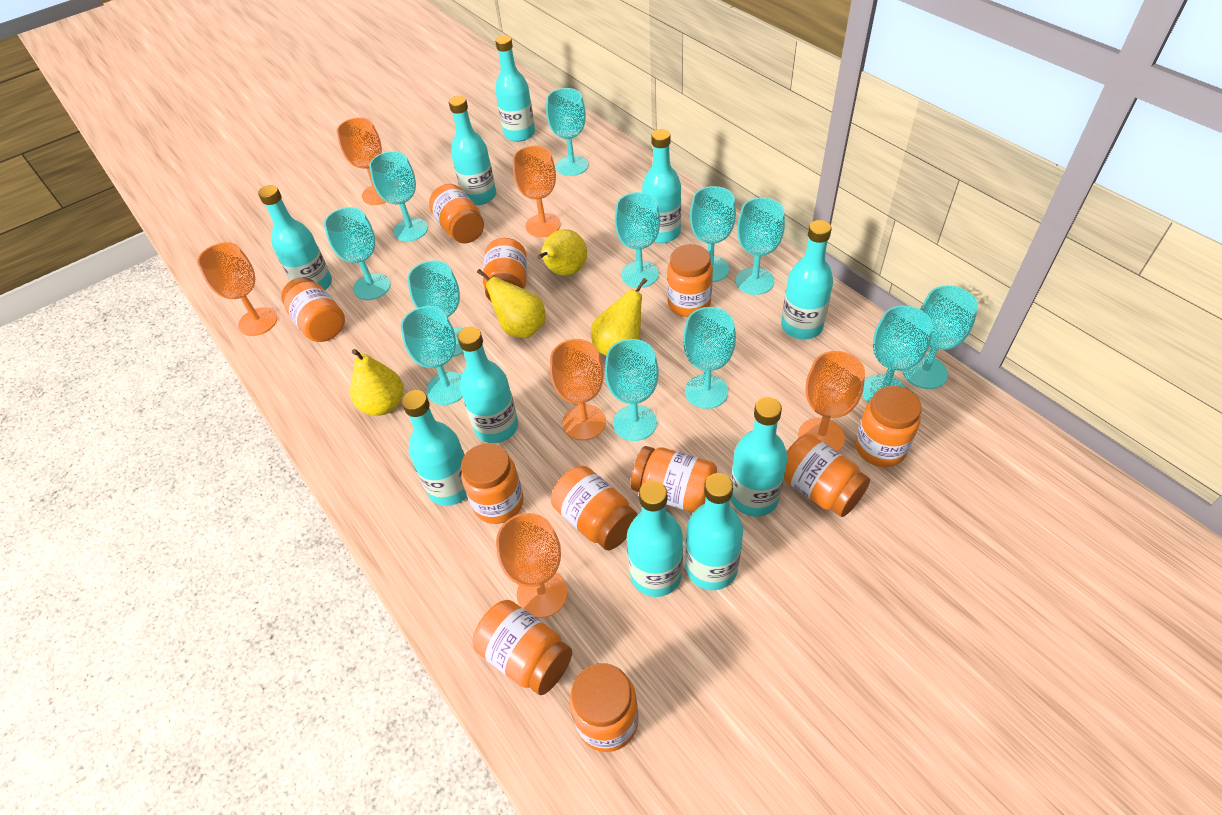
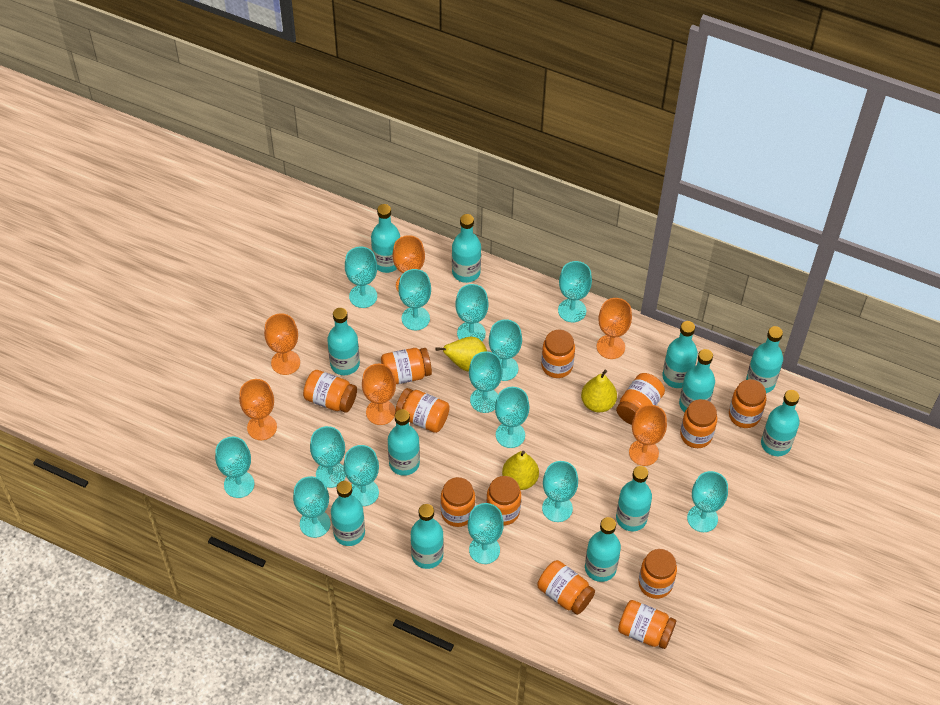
orange jar: 11 -> 12
turquoise bottle: 10 -> 12
turquoise goblet: 12 -> 14
yellow pear: 4 -> 3

